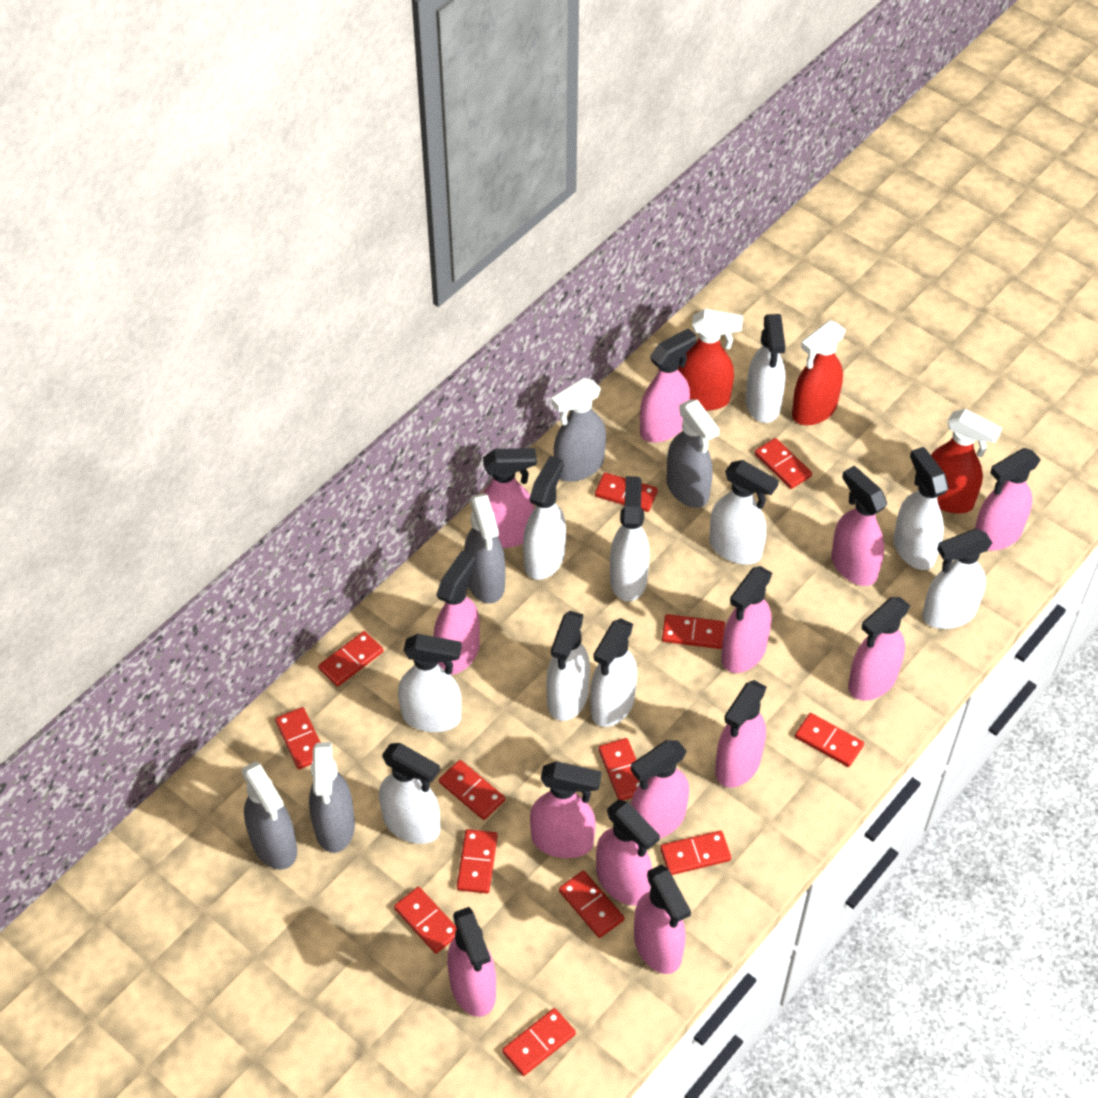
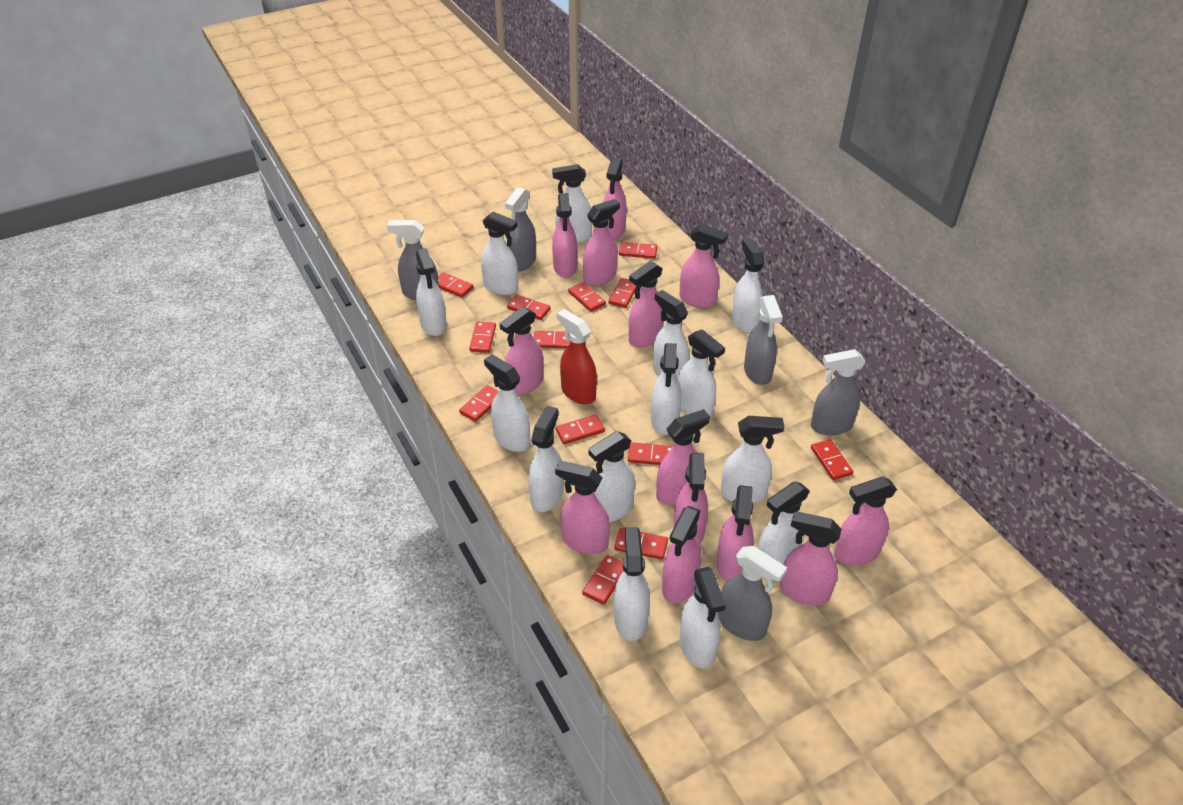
red spray bottle: 3 -> 1
white spray bottle: 10 -> 14

